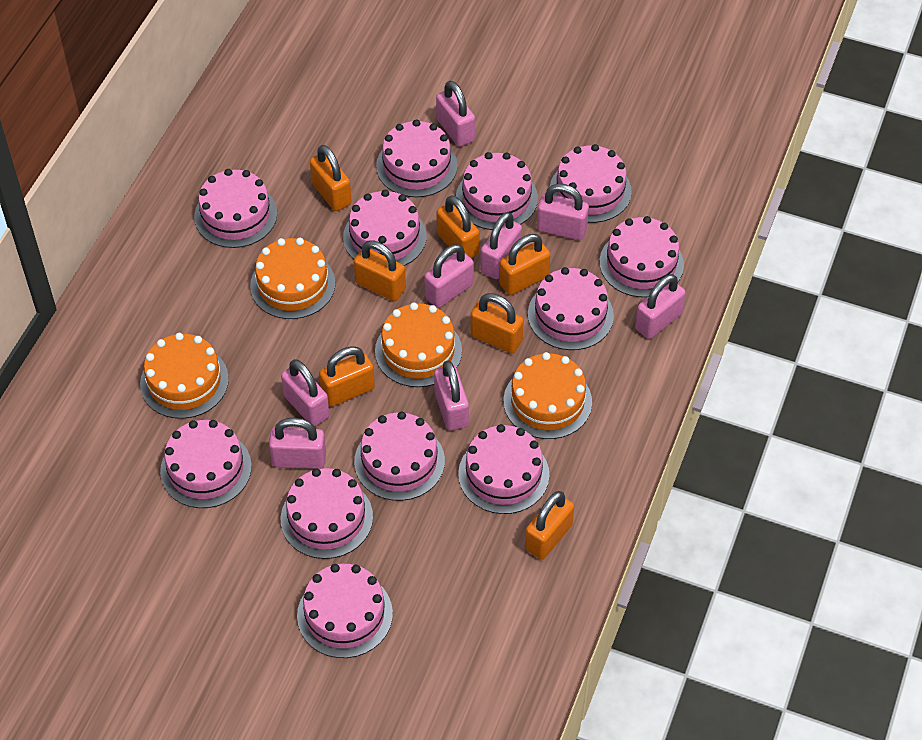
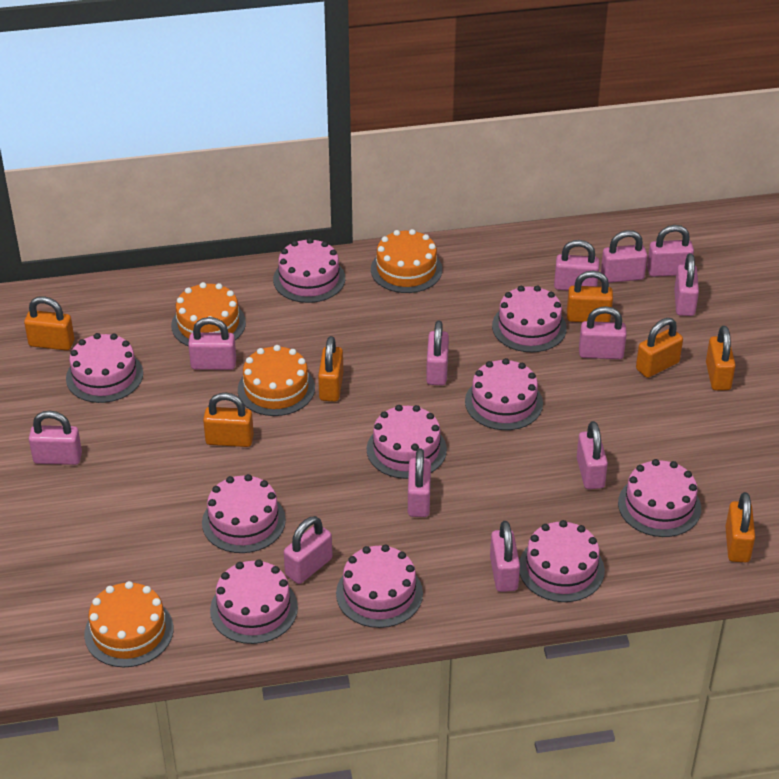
pink cake: 12 -> 10
pink padlock: 8 -> 12

